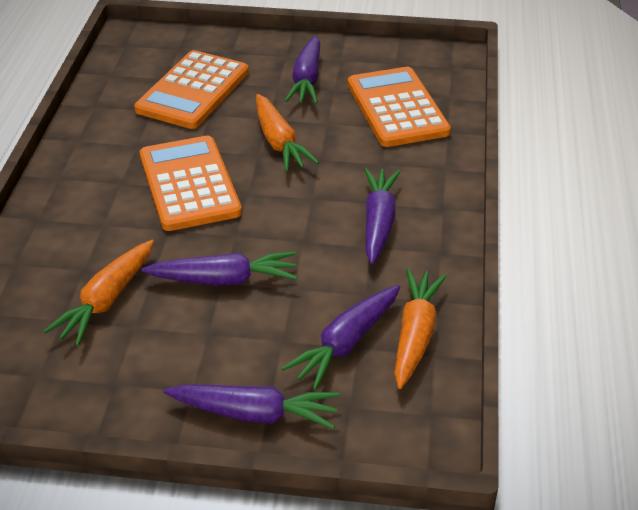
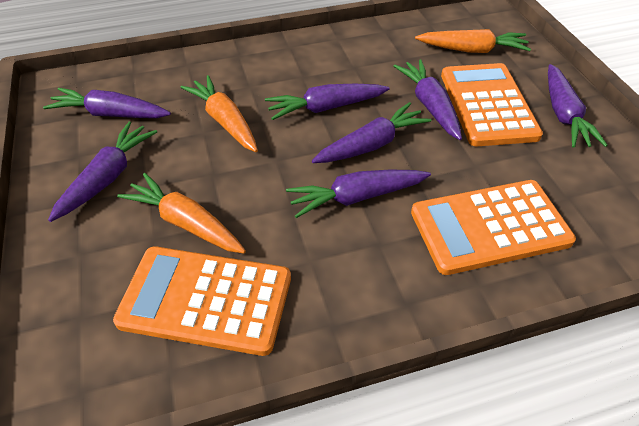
purple carrot: 5 -> 7

